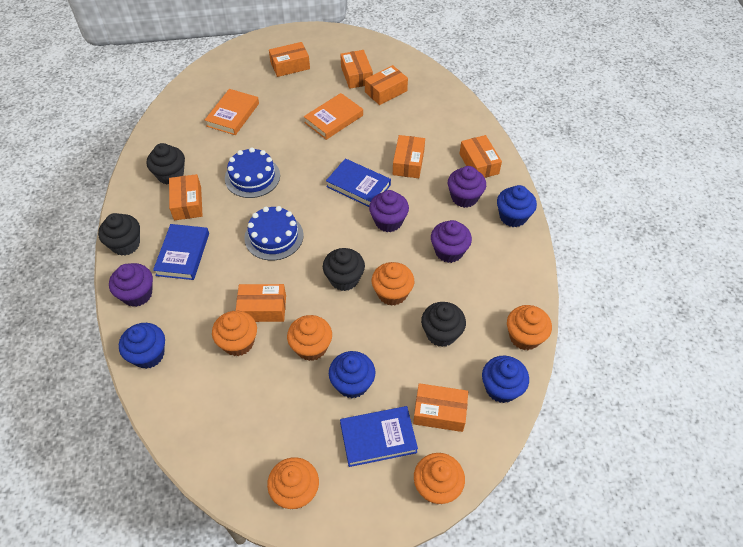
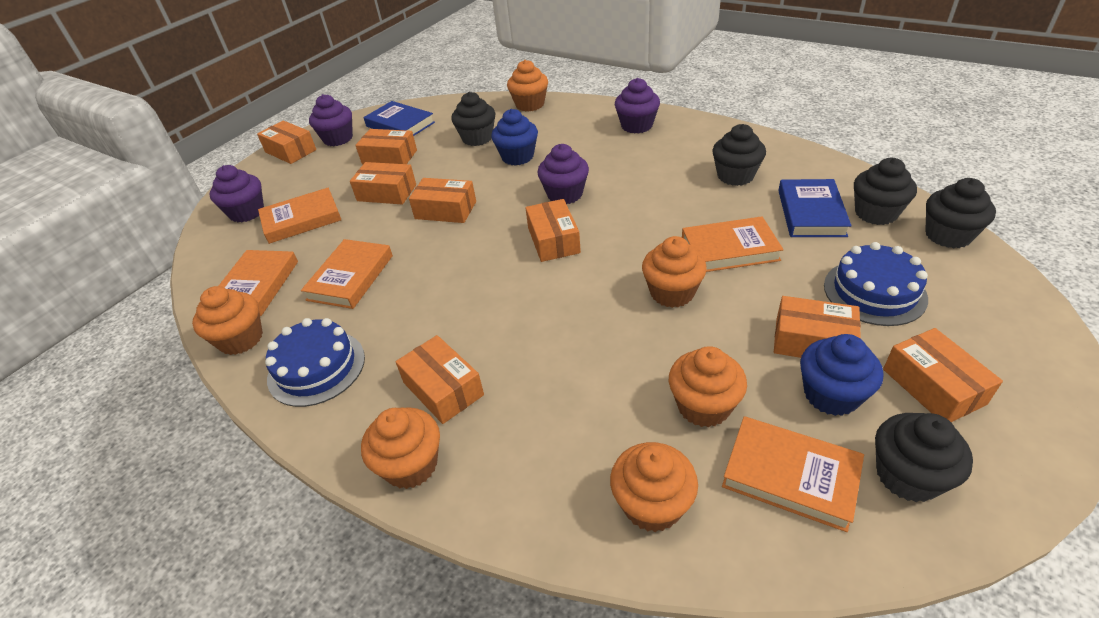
black cupcake: 4 -> 5
blue book: 3 -> 2
blue cupcake: 4 -> 2
orange book: 2 -> 5

